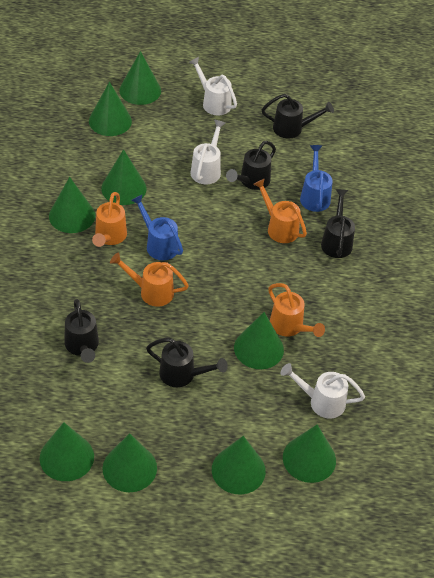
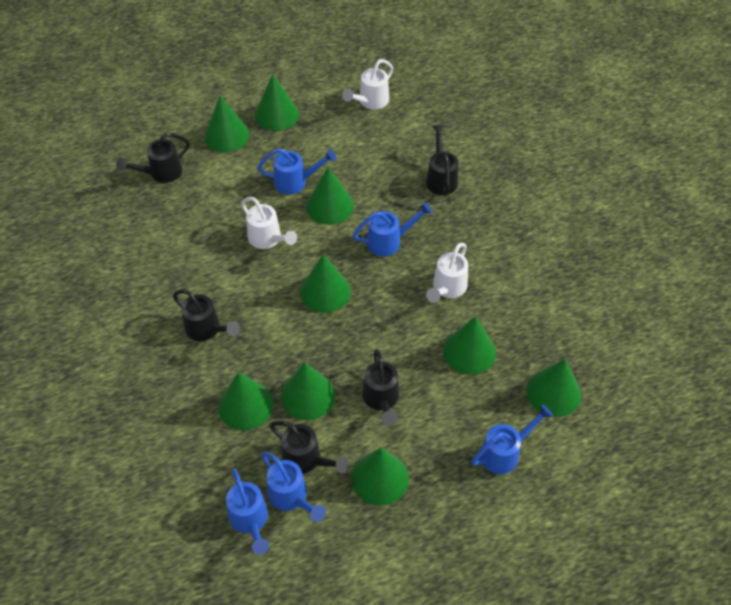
blue watering can: 2 -> 5
orange watering can: 4 -> 0

